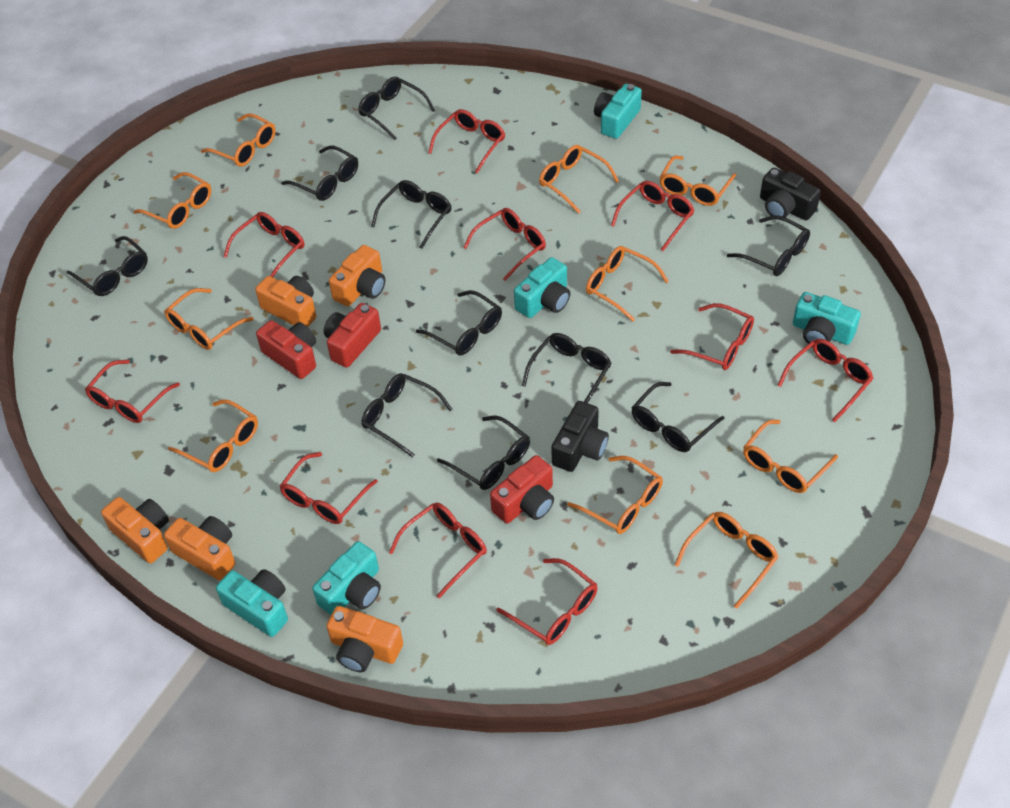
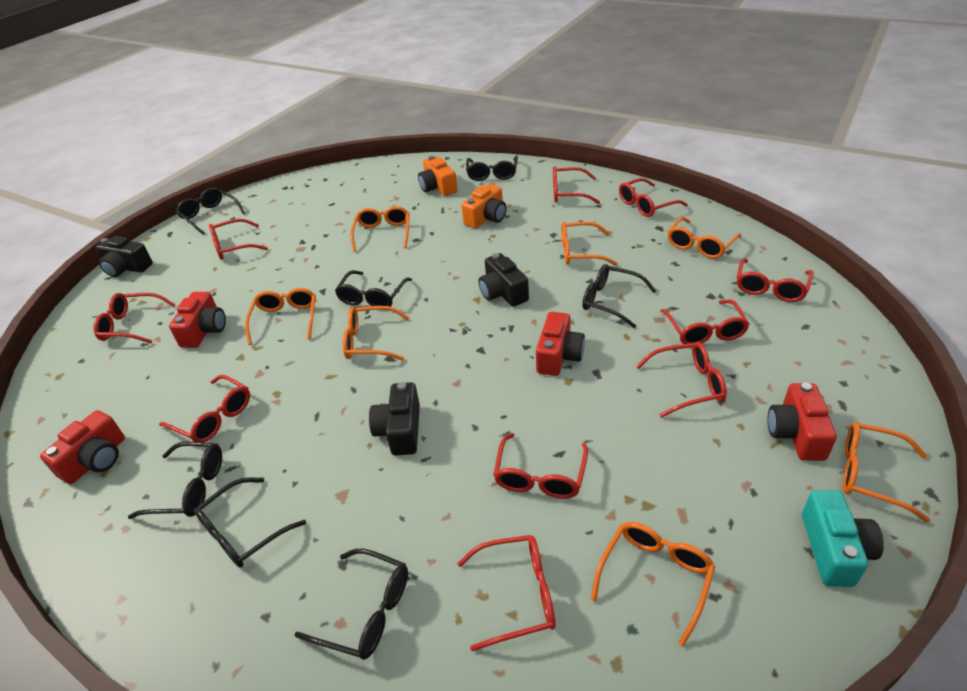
black camera: 2 -> 3
black glasses: 10 -> 7
orange camera: 5 -> 2
orange glasses: 10 -> 7
red camera: 3 -> 4
turquoise camera: 5 -> 1

